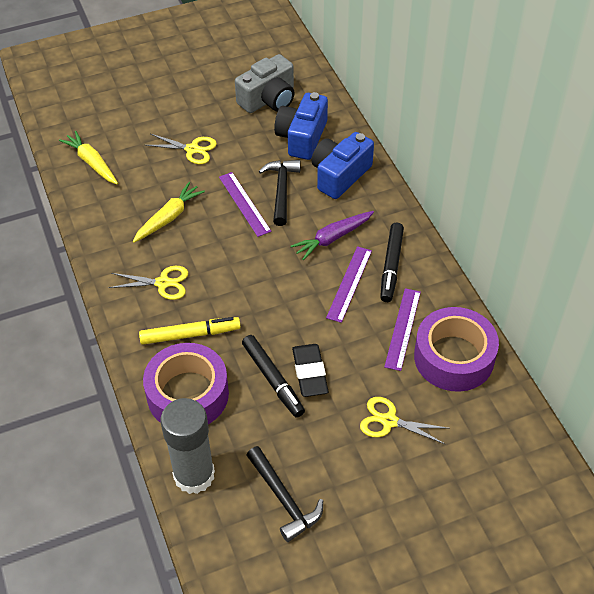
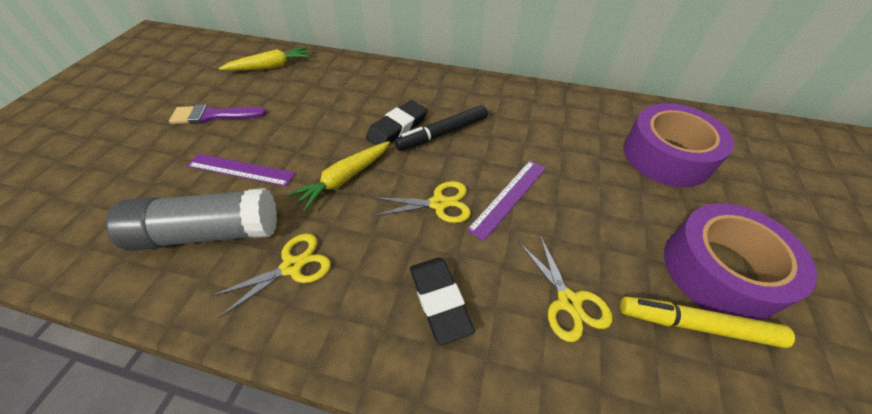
black eraser: 1 -> 2
black hammer: 2 -> 0
black marker: 2 -> 1
blue camera: 2 -> 0
grey camera: 1 -> 0
purple brush: 0 -> 1
purple carrot: 1 -> 0
purple ruler: 3 -> 2

